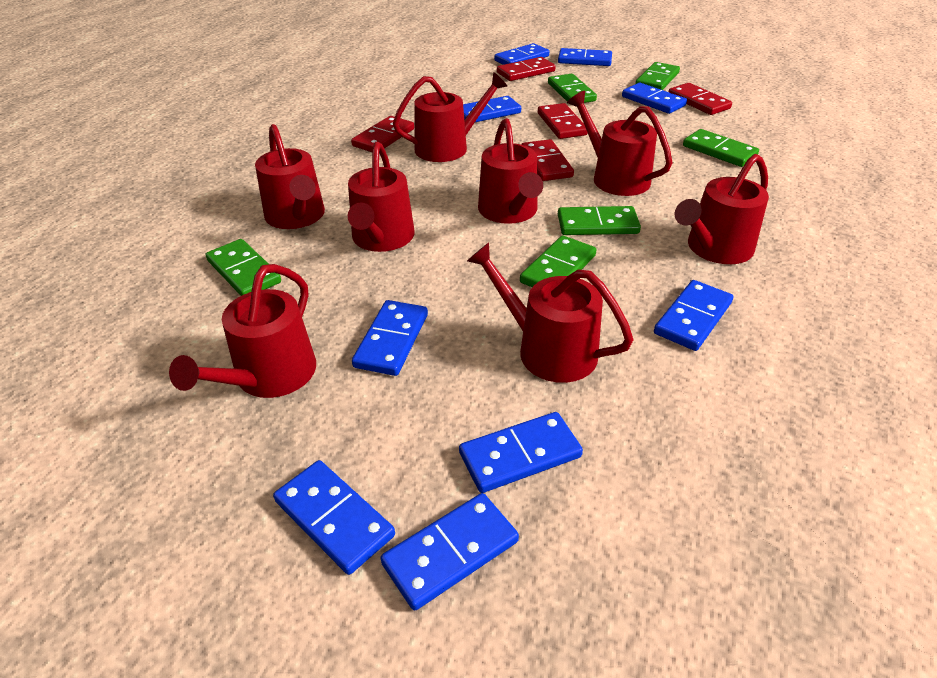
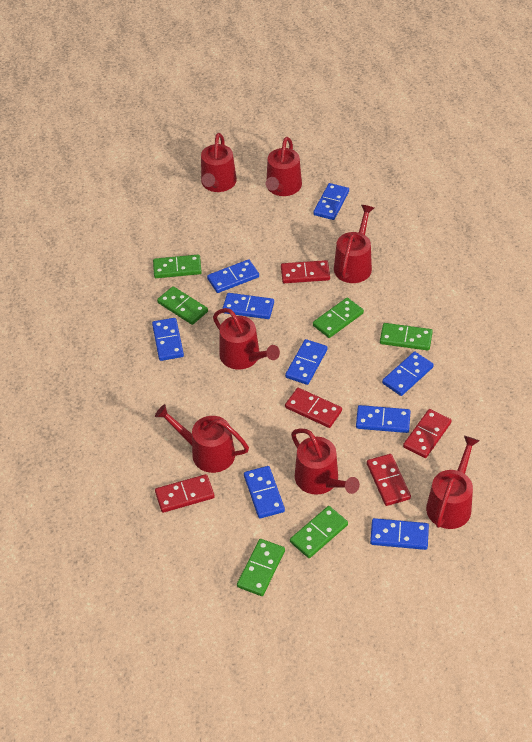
red watering can: 8 -> 7

